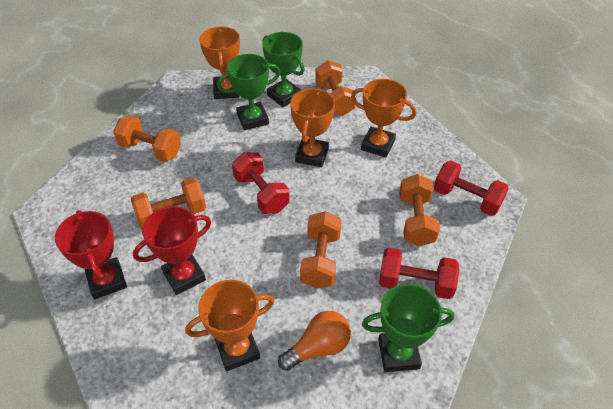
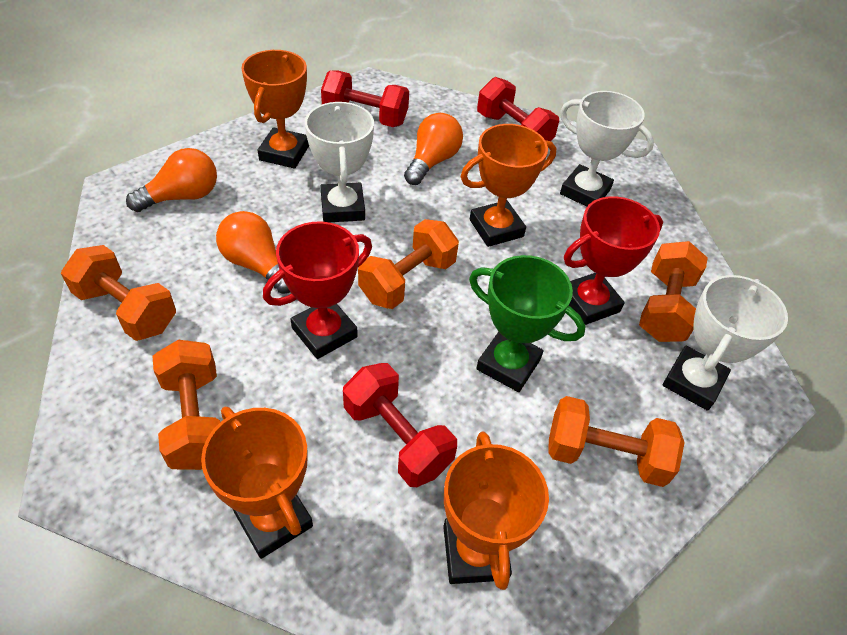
green trophy: 3 -> 1
orange light bulb: 1 -> 3
white trophy: 0 -> 3

